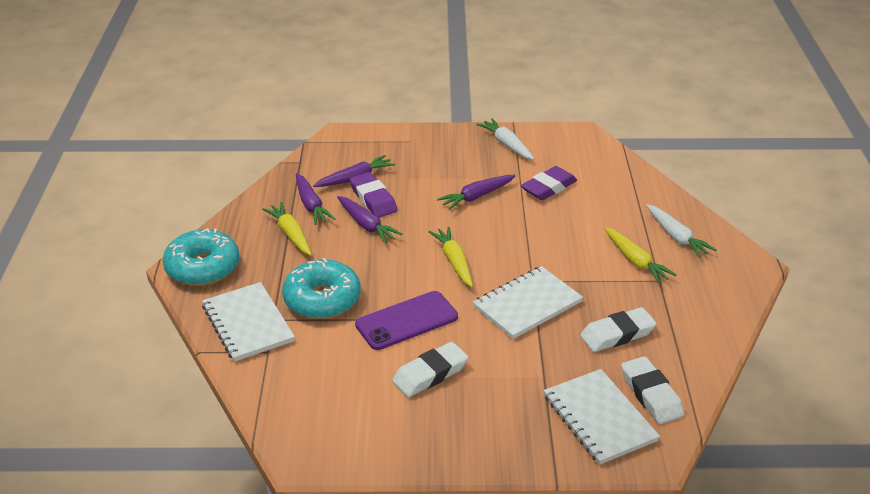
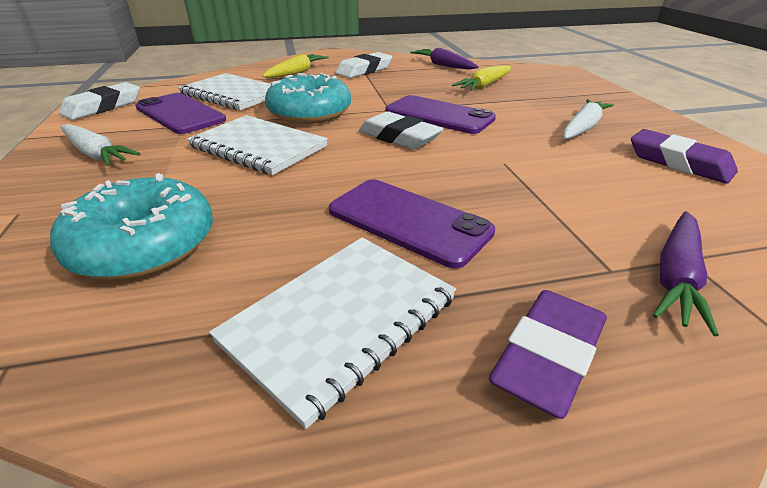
purple carrot: 4 -> 2
purple phone: 1 -> 3
yellow carrot: 3 -> 2

